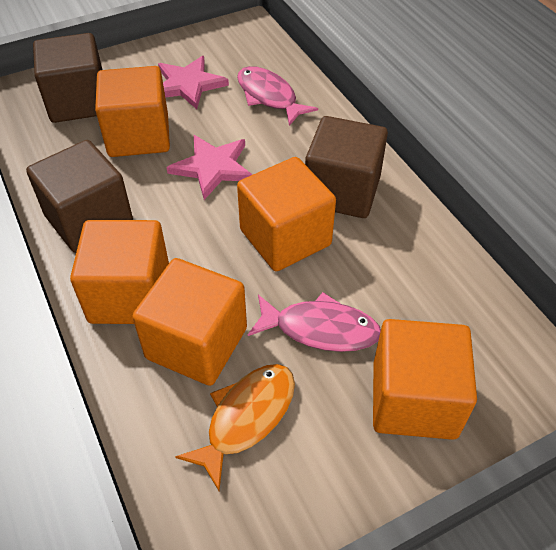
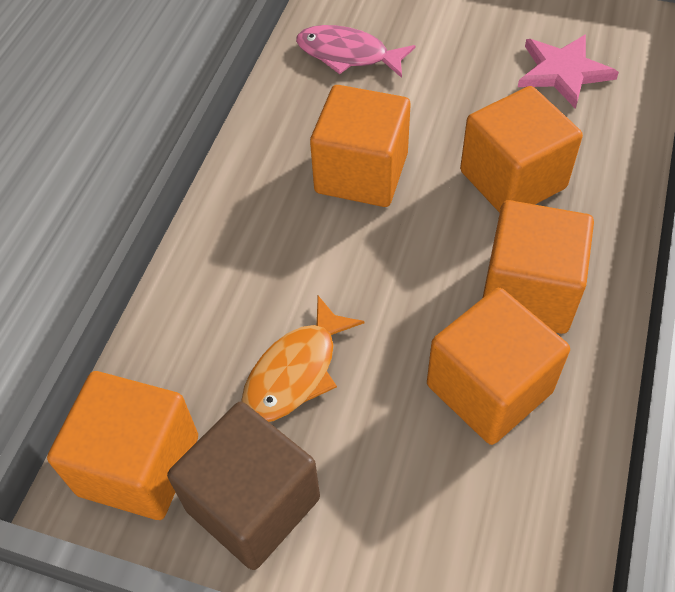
brown cube: 3 -> 1
pink fish: 2 -> 1
pink star: 2 -> 1

